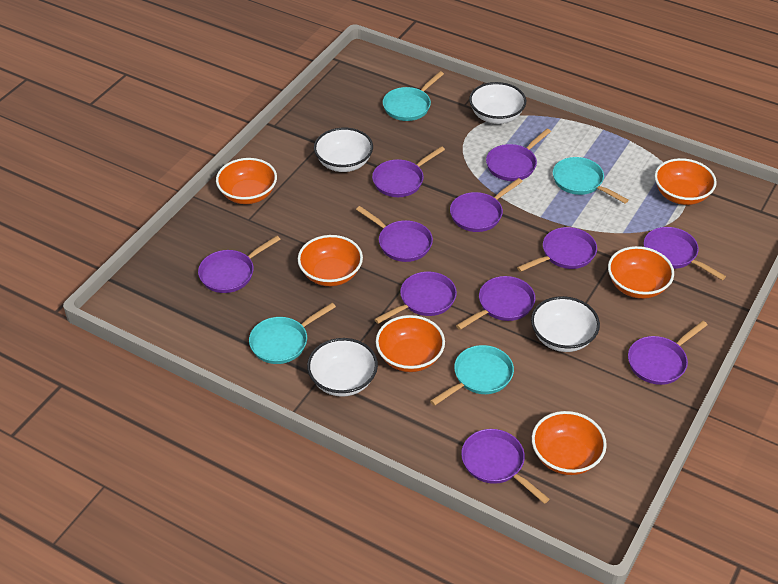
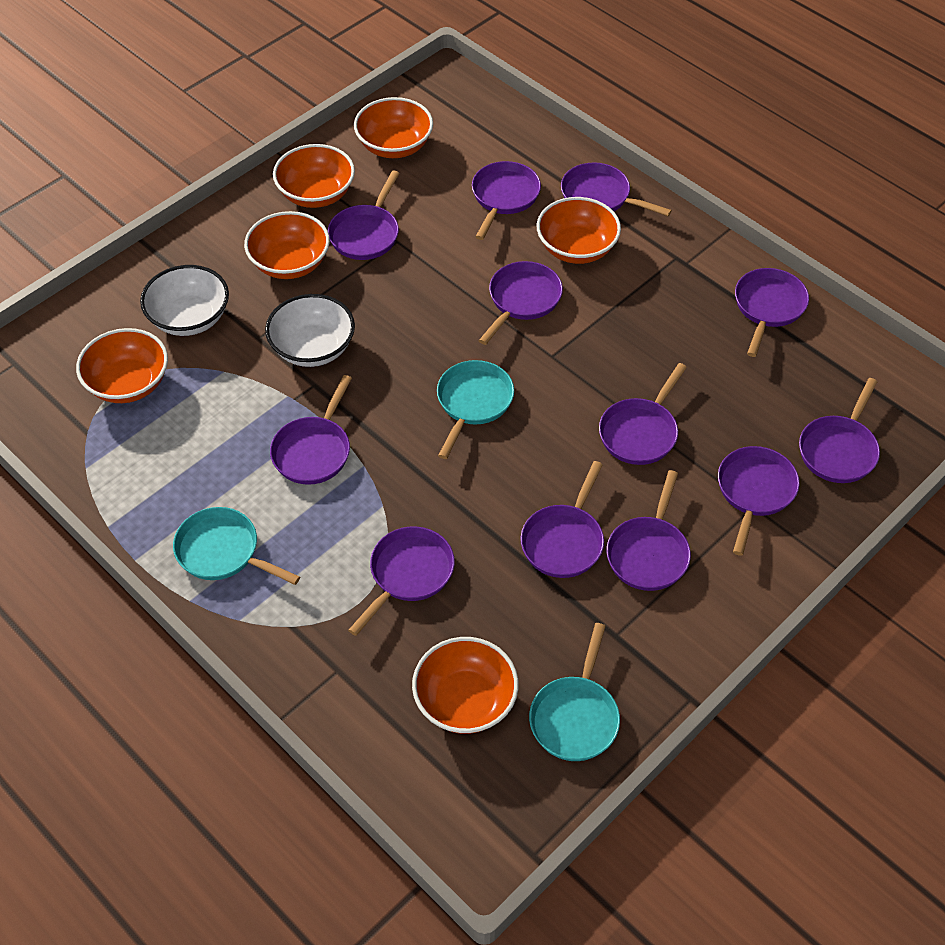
purple pan: 11 -> 12
turquoise pan: 4 -> 3
white bowl: 4 -> 2

